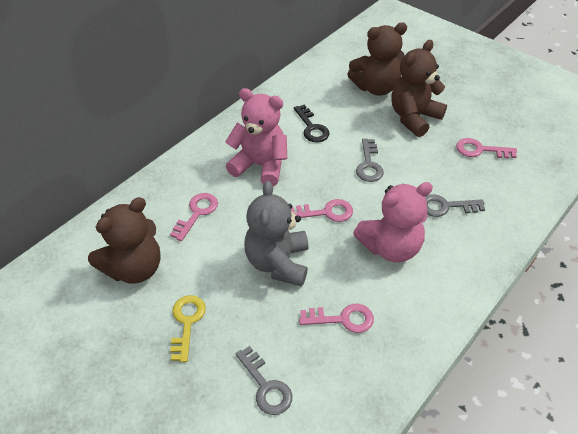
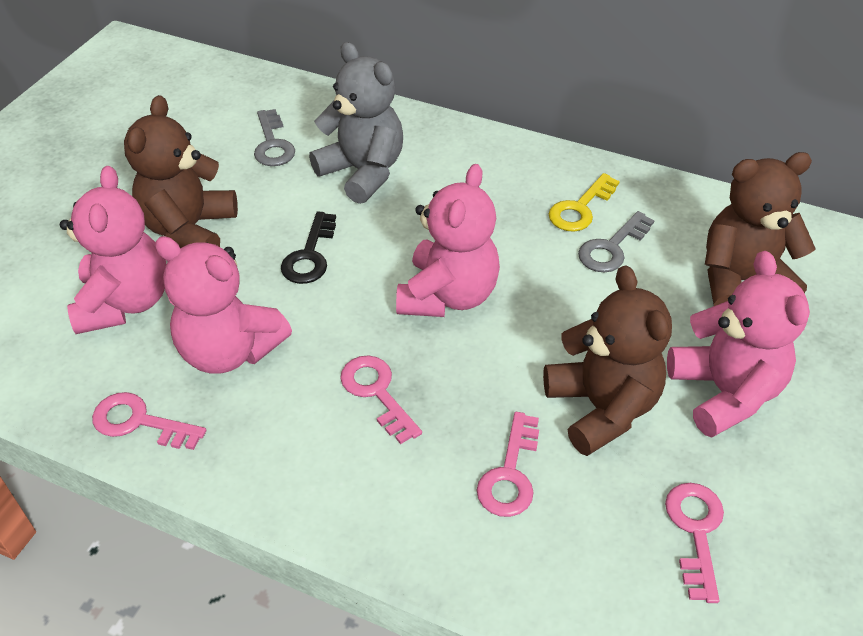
grey key: 3 -> 2
pink teddy bear: 2 -> 4

